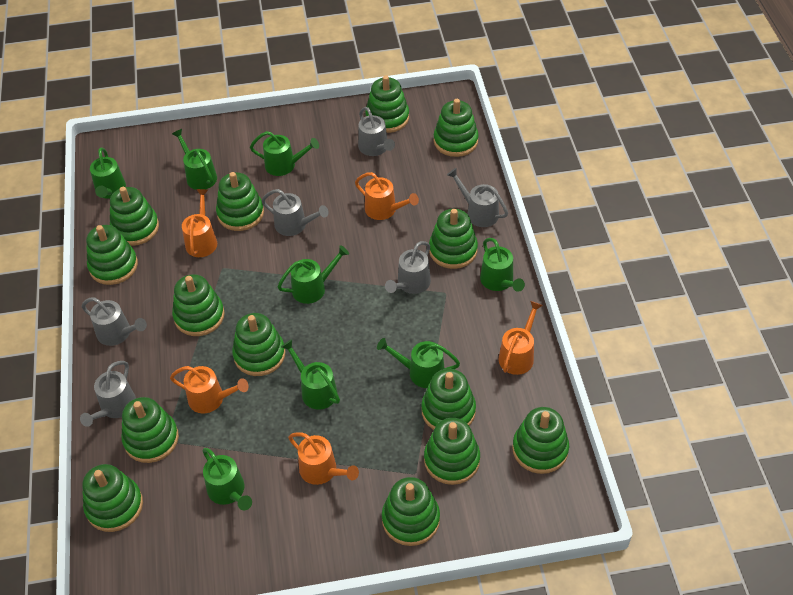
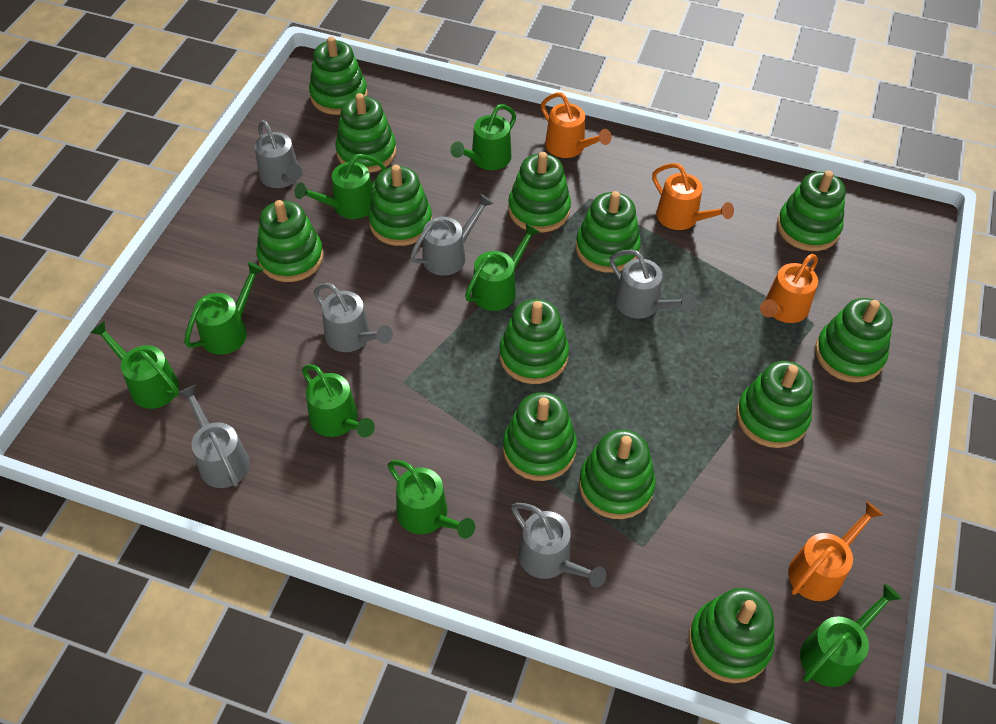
green stacking toy: 14 -> 13
orange watering can: 5 -> 4

